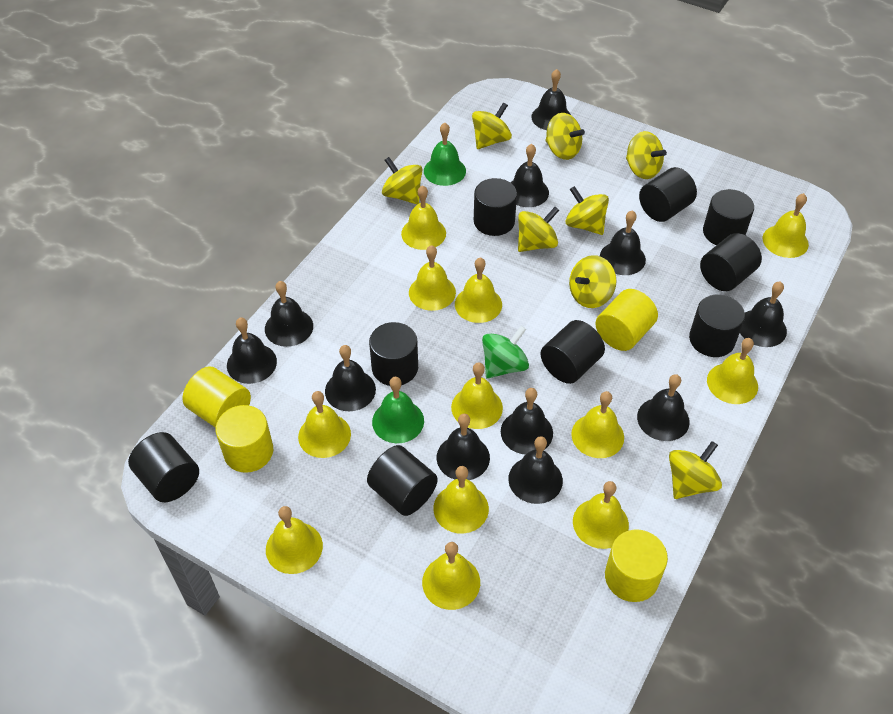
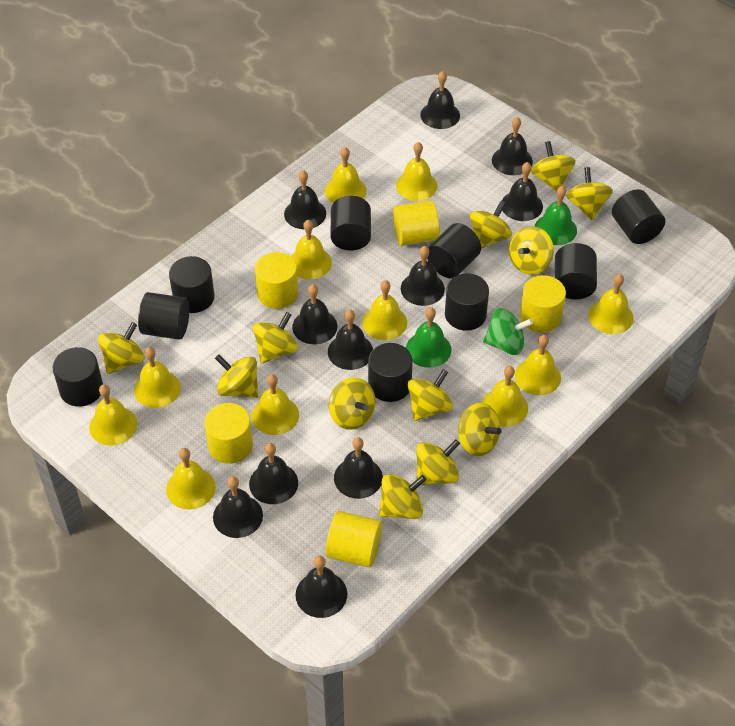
yellow bell: 12 -> 11
yellow cylinder: 4 -> 5
yellow spinning top: 8 -> 12

